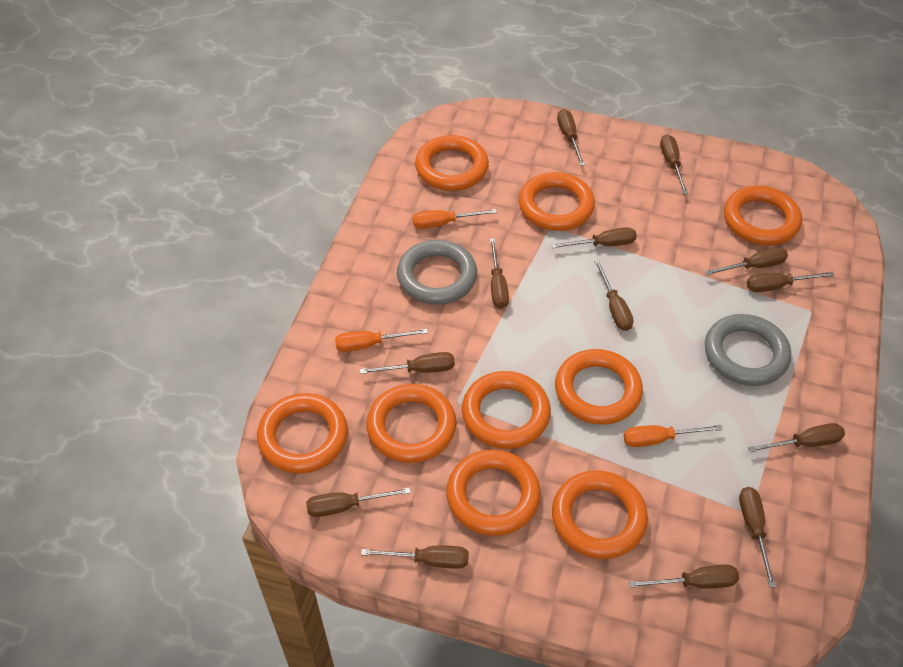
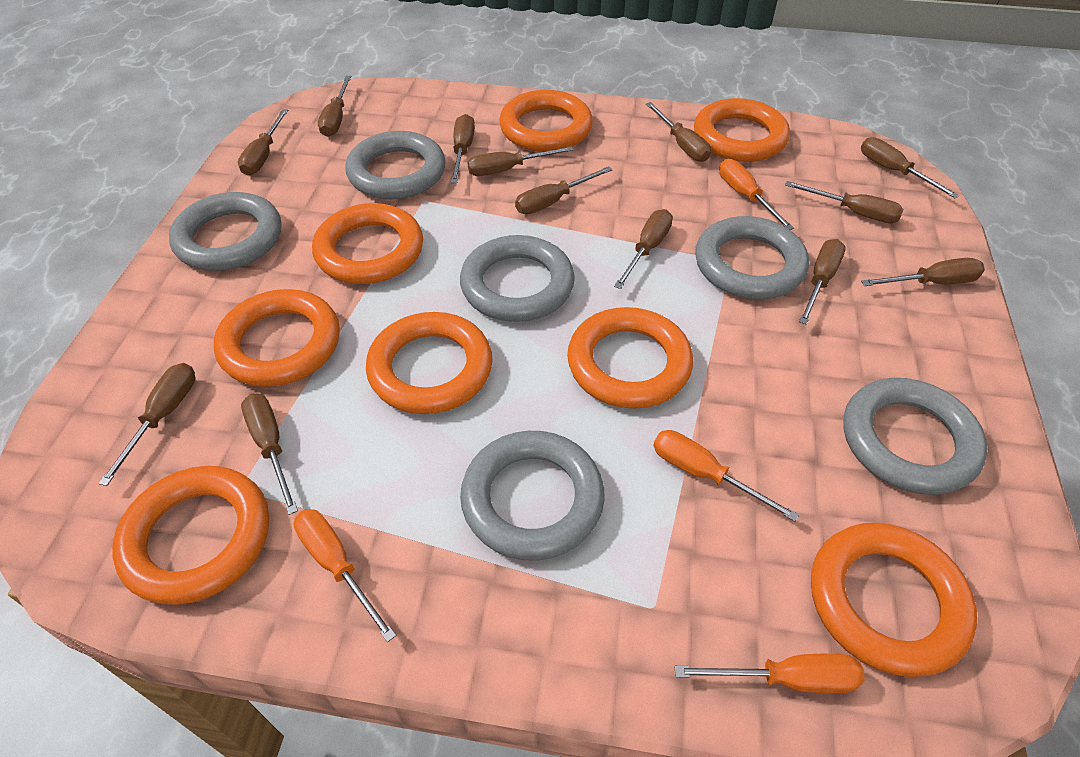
grey ring: 2 -> 6
orange ring: 9 -> 8
orange screwdriver: 3 -> 4

